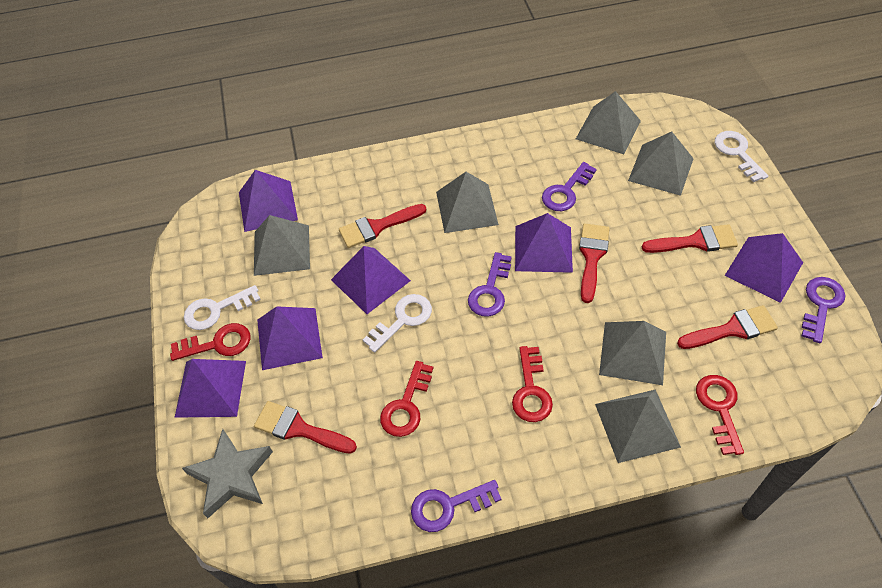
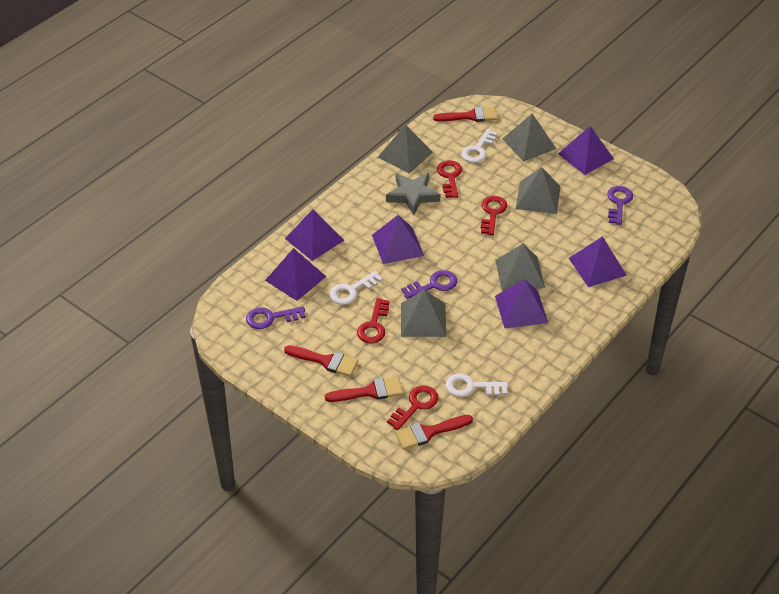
grey pyramid: 6 -> 5
purple key: 4 -> 3
red brush: 5 -> 4

